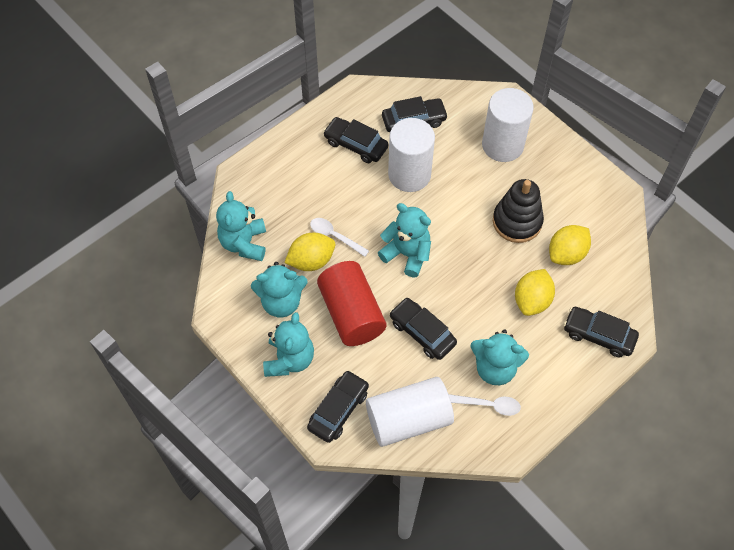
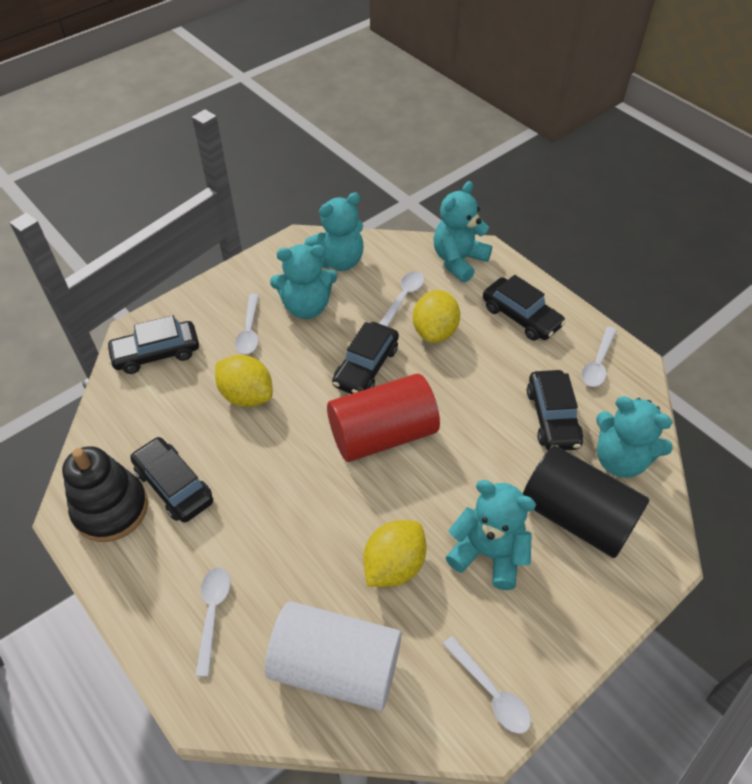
black cylinder: 0 -> 1
white cylinder: 3 -> 1
white spoon: 2 -> 5

